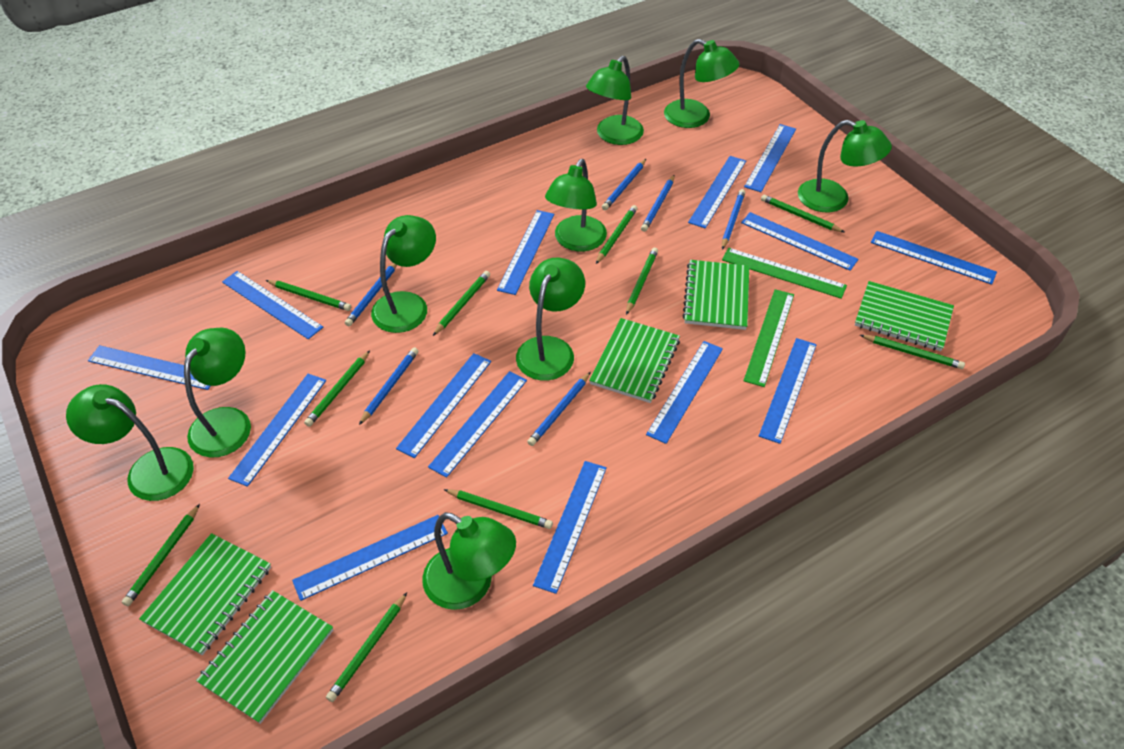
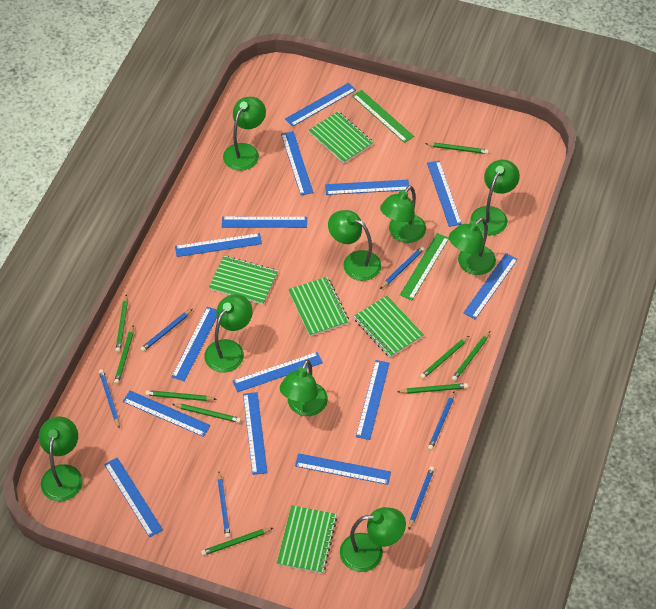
green pencil: 10 -> 9

